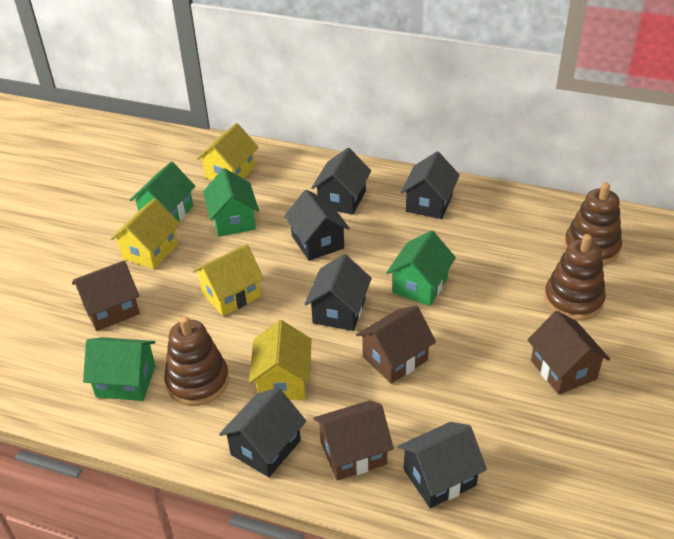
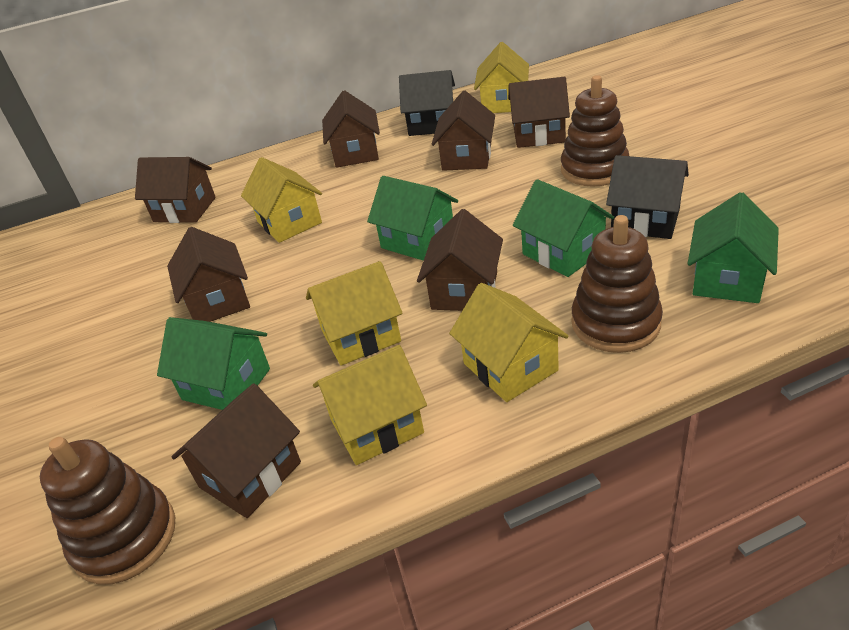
black house: 6 -> 2
brown house: 4 -> 7
yellow house: 4 -> 5

